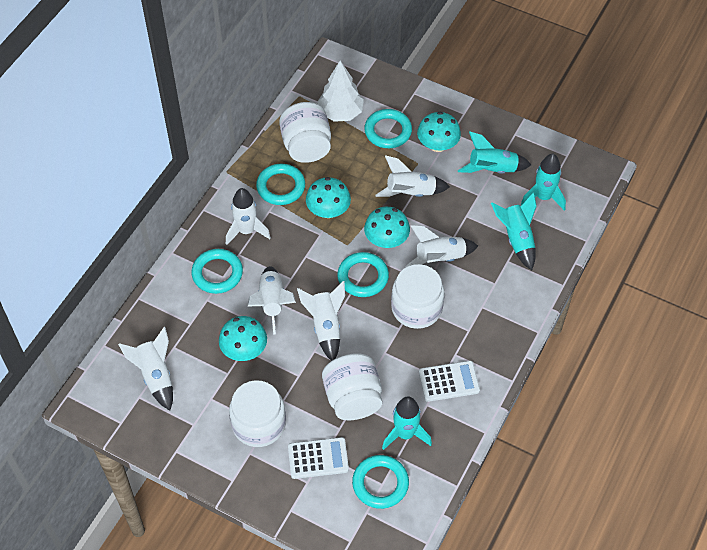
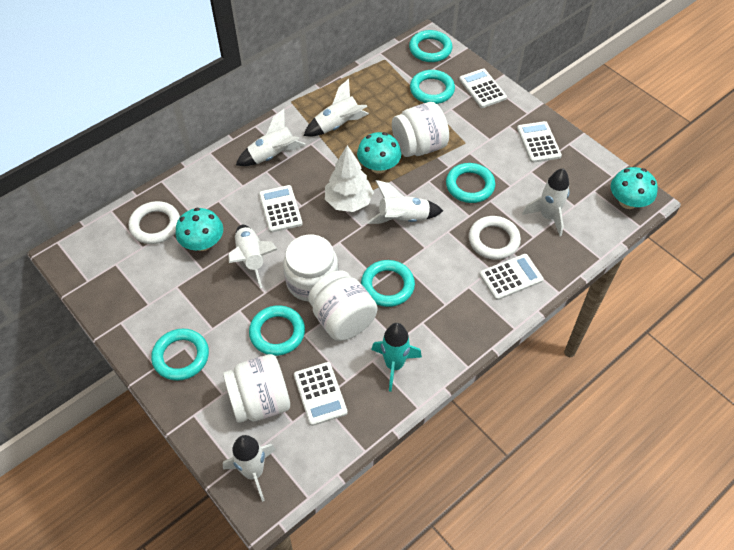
turquoise mushroom: 4 -> 3
turquoise ring: 5 -> 6
turquoise rocket: 4 -> 1
white calculator: 2 -> 5
white ring: 0 -> 2

